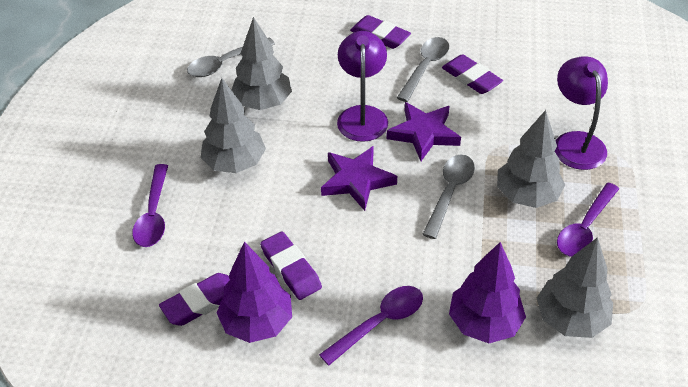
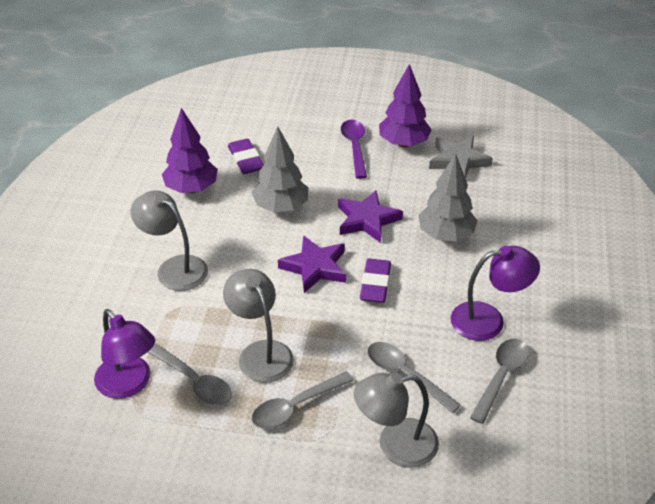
grey lamp: 0 -> 3
grey spoon: 3 -> 4
grey star: 0 -> 1
grey tree: 4 -> 2
purple eraser: 4 -> 2
purple spoon: 3 -> 1

